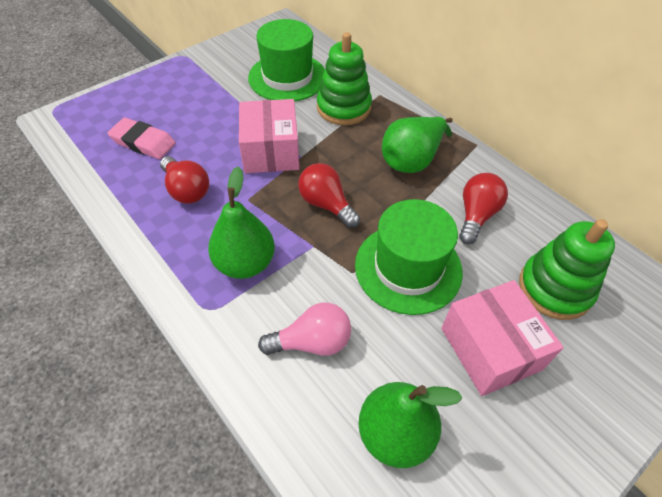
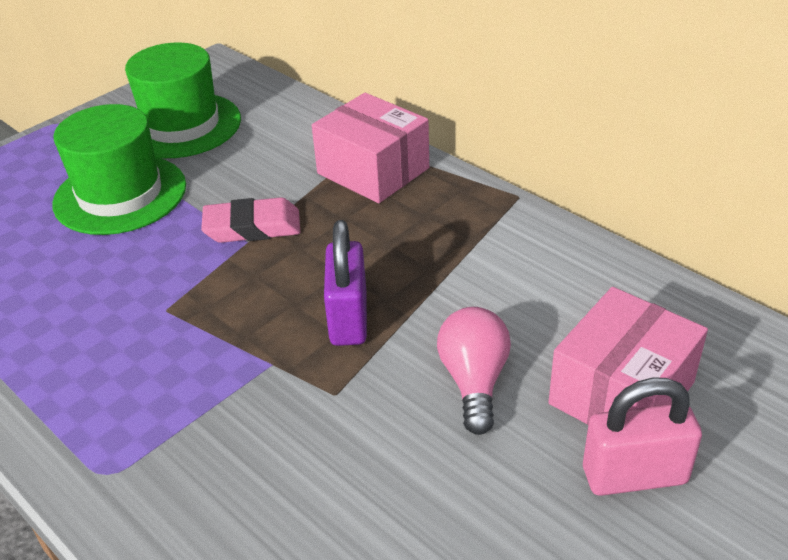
green pear: 3 -> 0
green stacking toy: 2 -> 0
pink padlock: 0 -> 1
purple padlock: 0 -> 1
red light bulb: 3 -> 0

